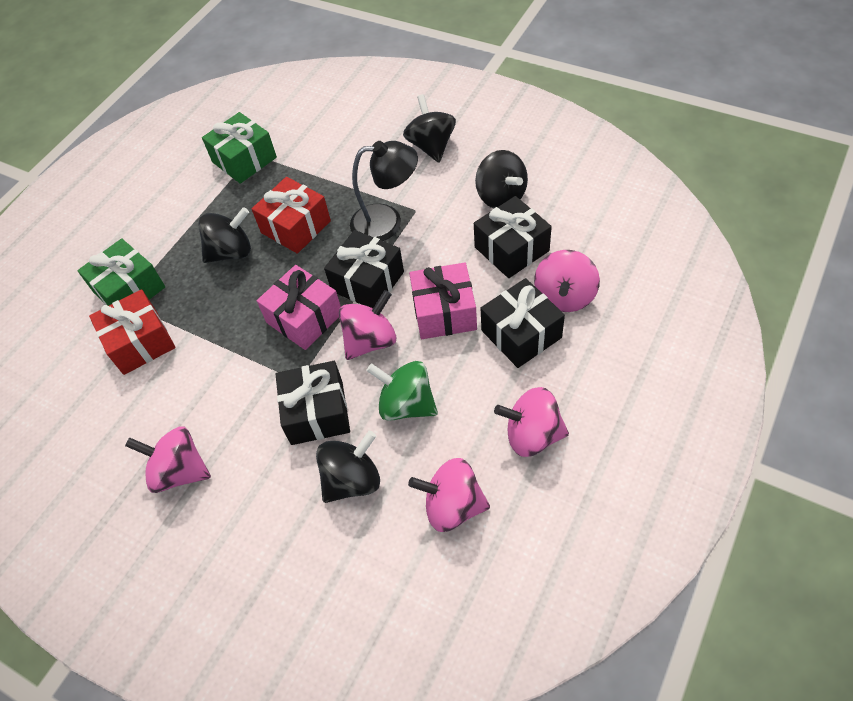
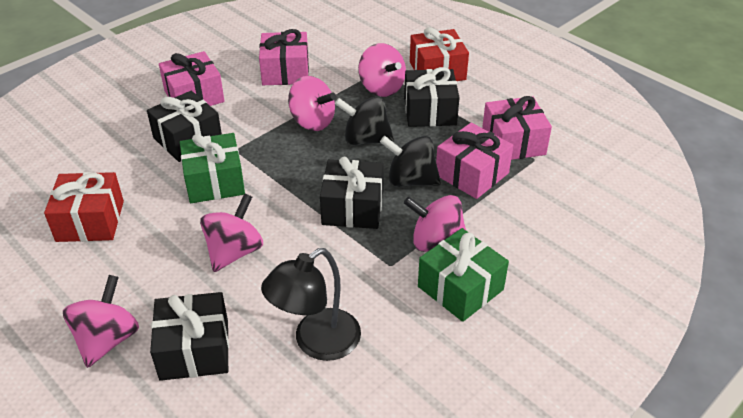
black spinning top: 4 -> 2
green spinning top: 1 -> 0
pink gift: 2 -> 4

